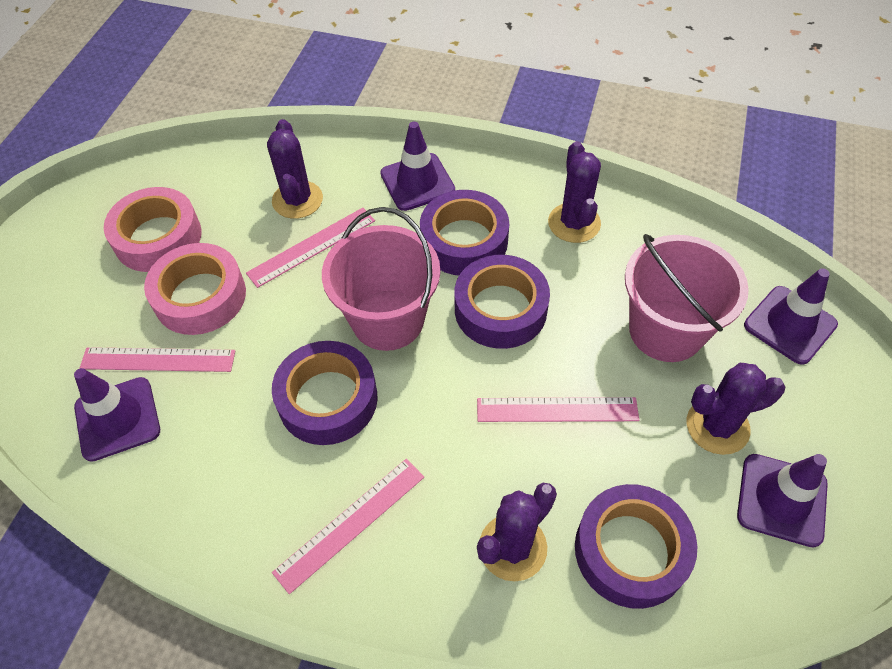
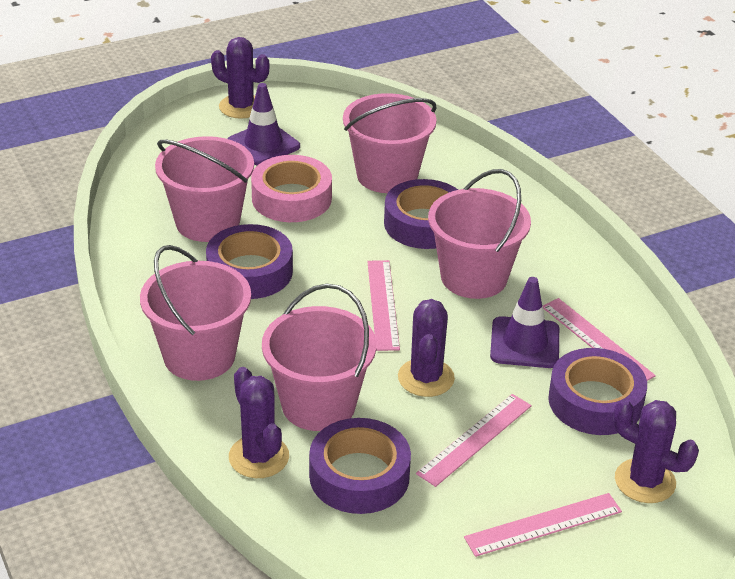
pink bucket: 2 -> 5
pink tape: 2 -> 1
purple traffic cone: 4 -> 2

